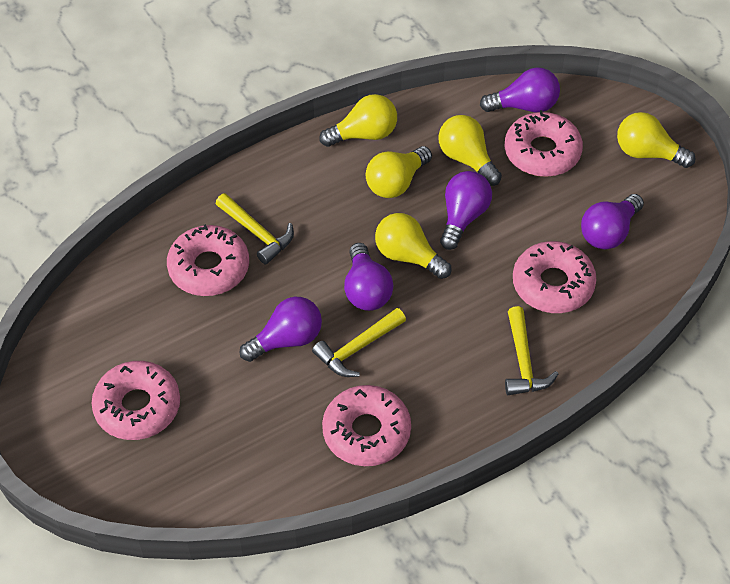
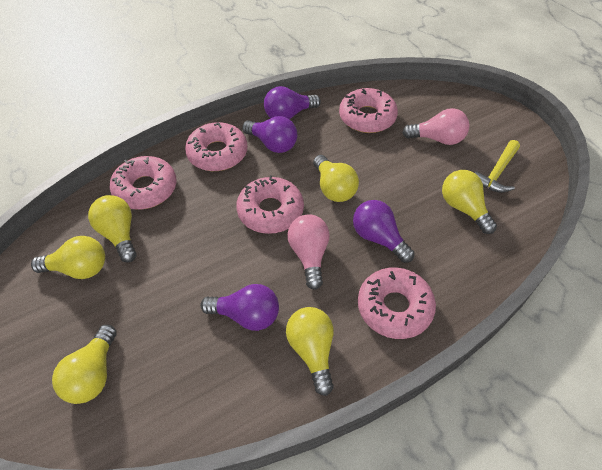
pink light bulb: 0 -> 2
purple light bulb: 5 -> 4
yellow hammer: 3 -> 1
yellow light bulb: 5 -> 6

